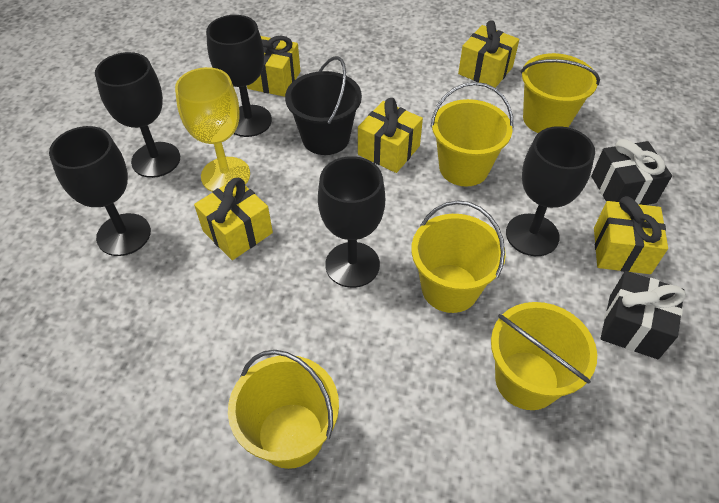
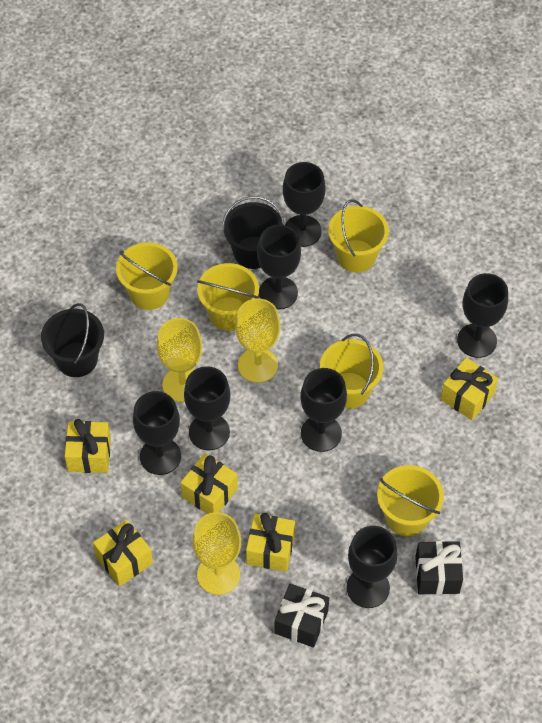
black bucket: 1 -> 2
black goblet: 5 -> 7
yellow goblet: 1 -> 3

